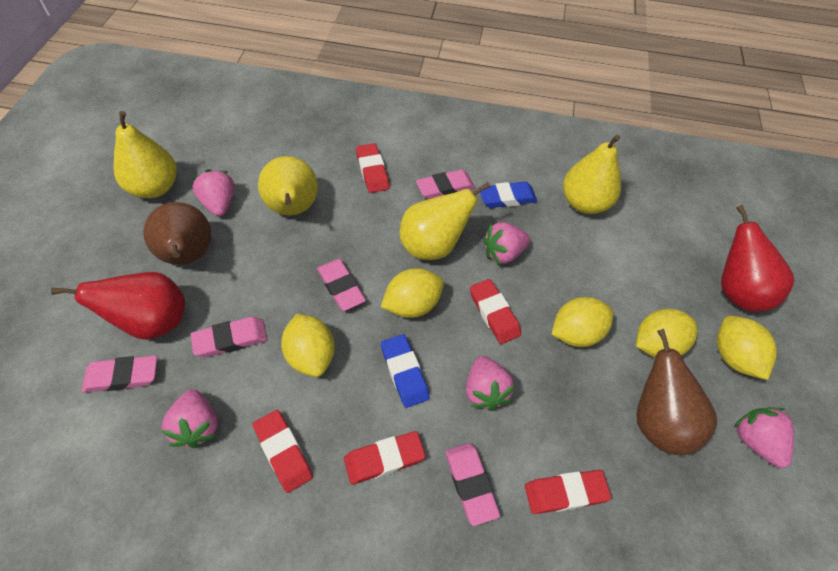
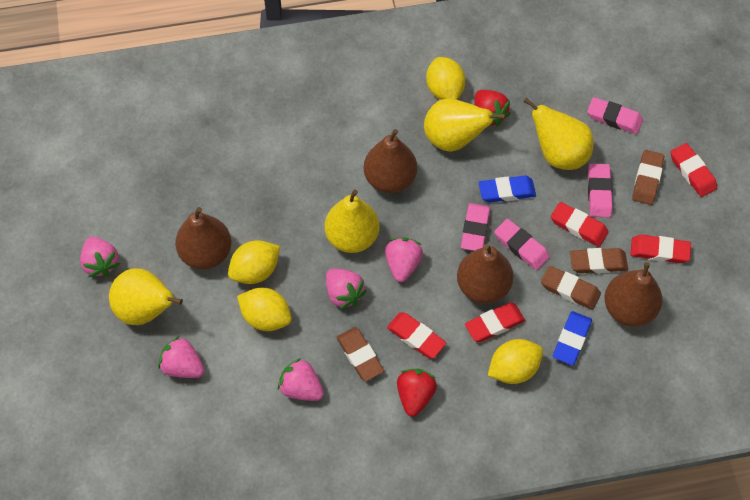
brown eraser: 0 -> 4
brown pear: 2 -> 4
pink eraser: 5 -> 4
red pear: 2 -> 0
red strawberry: 0 -> 2
yellow lemon: 5 -> 4

